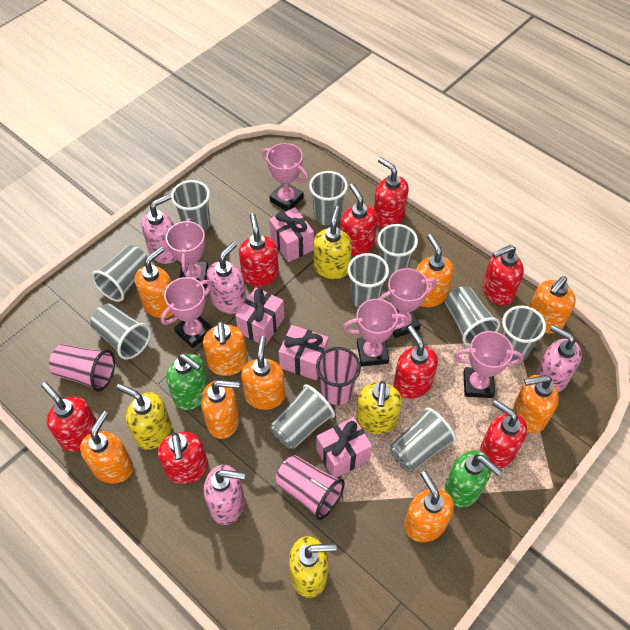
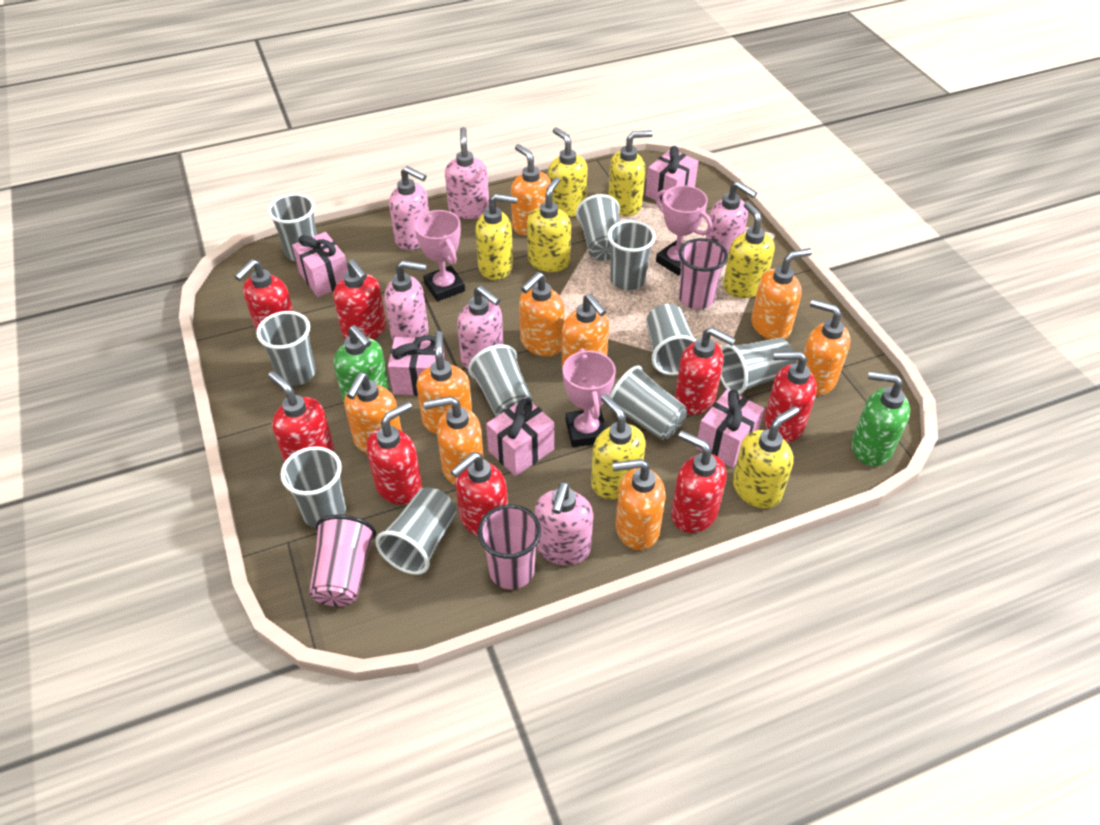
pink gift: 4 -> 5
pink soap dispenser: 4 -> 6
pink trophy: 6 -> 3
yellow soap dispenser: 4 -> 7

